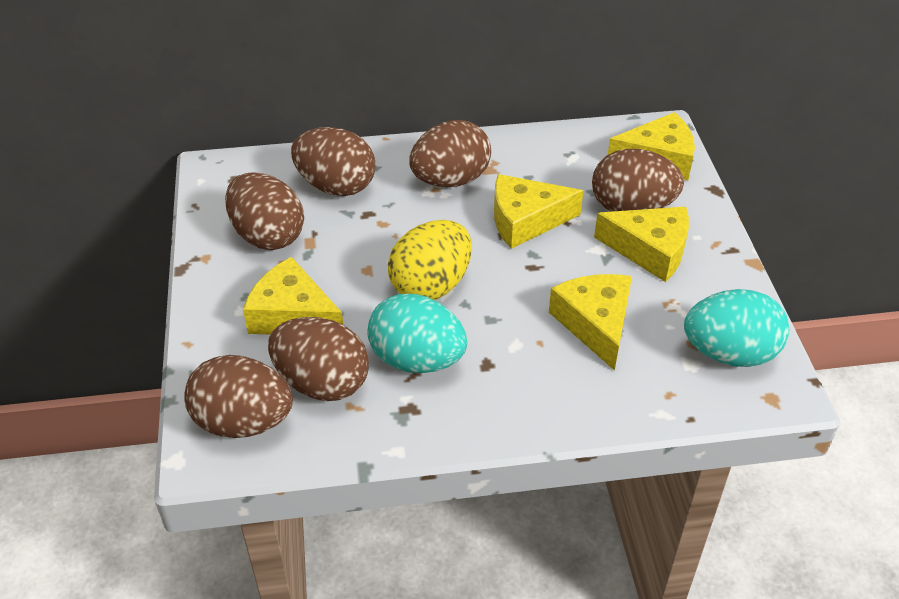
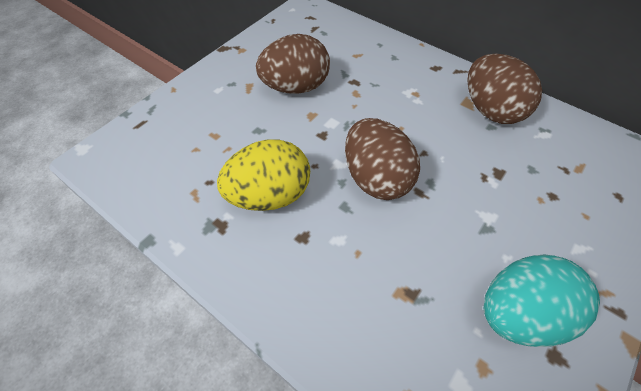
brown egg: 6 -> 3
turquoise egg: 2 -> 1
yellow cheese: 5 -> 0

